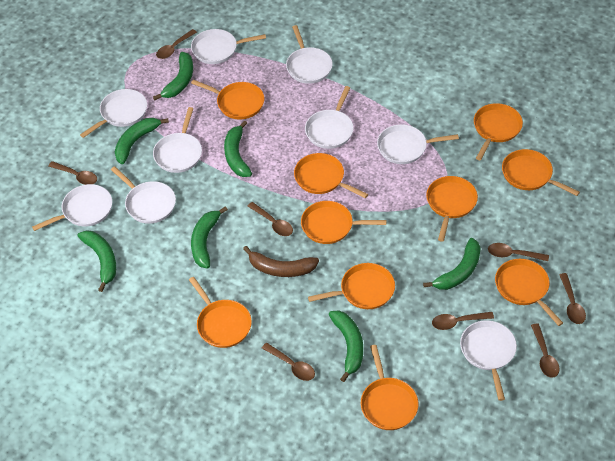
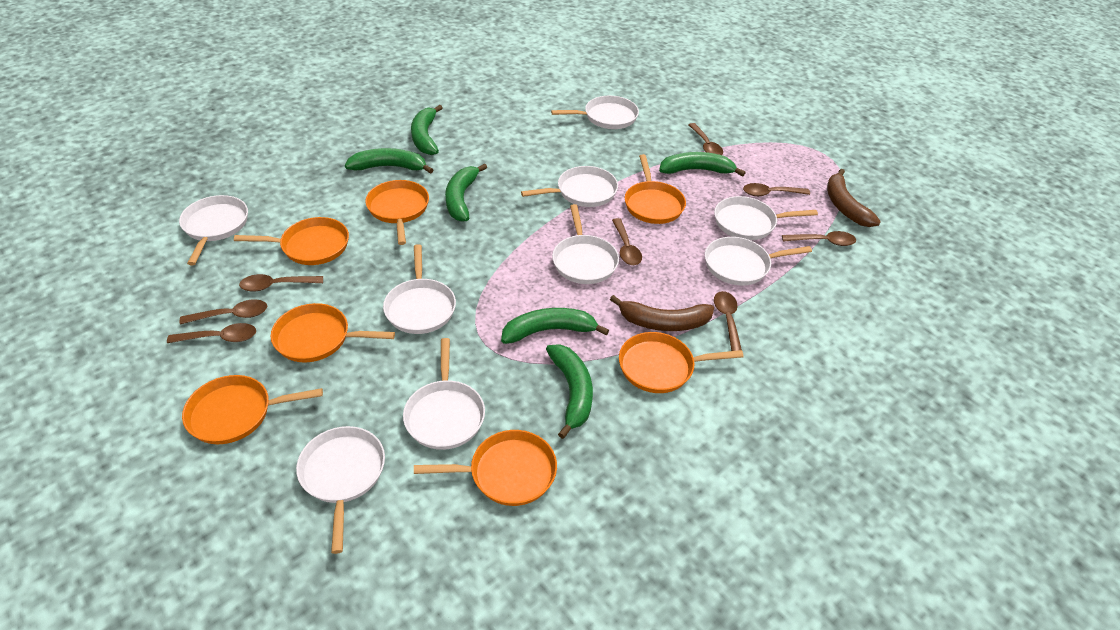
brown banana: 1 -> 2
green banana: 7 -> 6
orange pan: 10 -> 7

